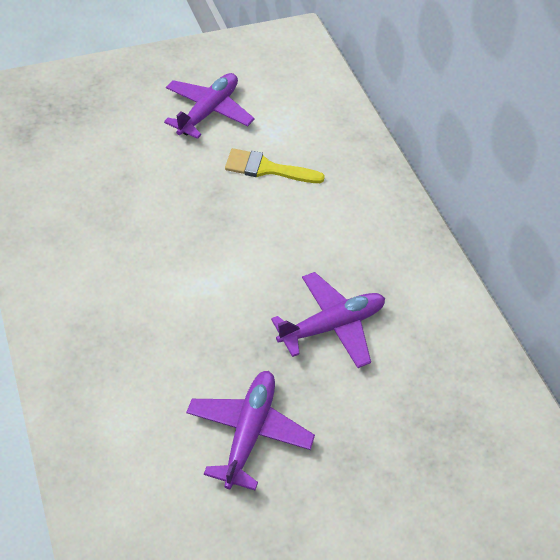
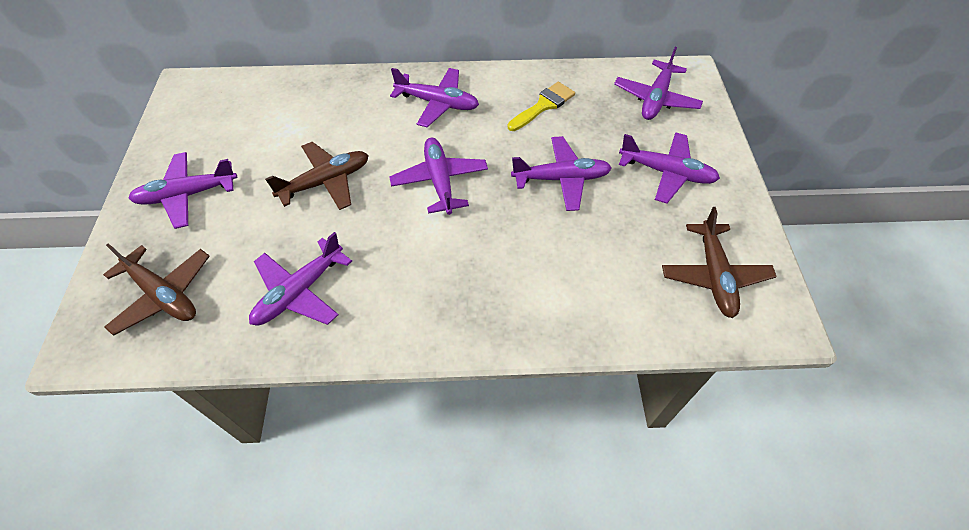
brown plane: 0 -> 3
purple plane: 3 -> 7

